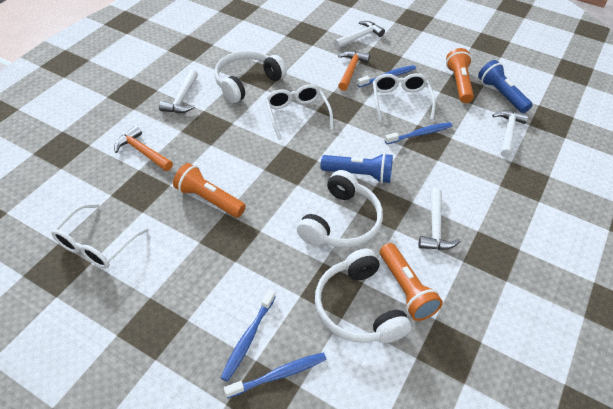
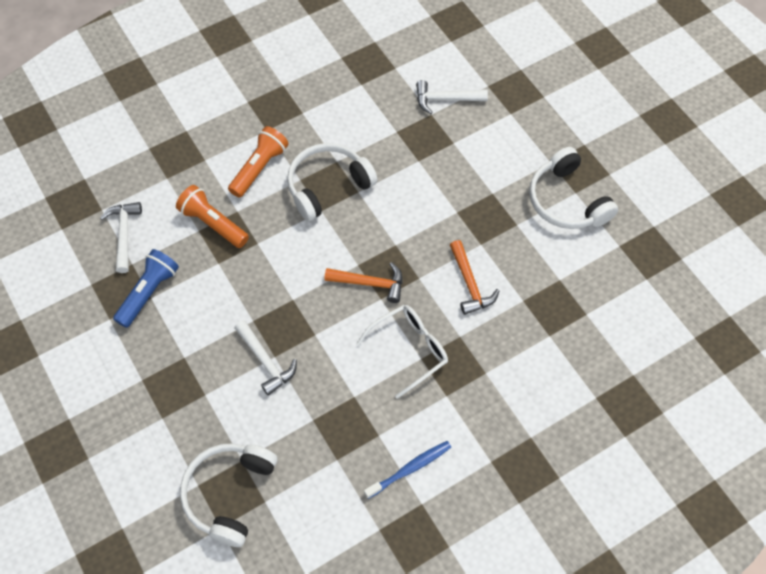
blue flashlight: 2 -> 1
blue toothbrush: 4 -> 1
orange flashlight: 3 -> 2
white glasses: 3 -> 1
white hammer: 4 -> 3

